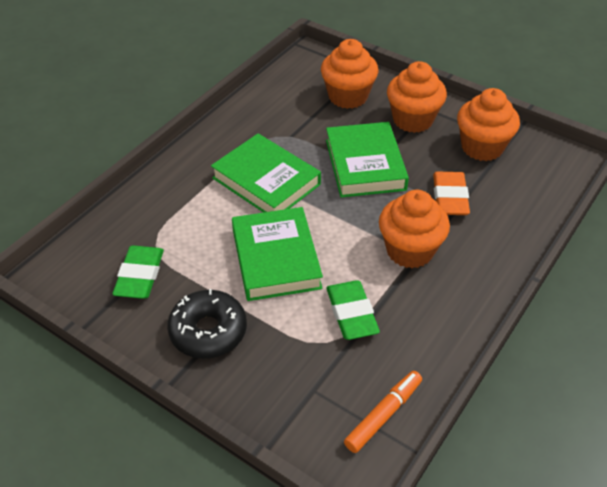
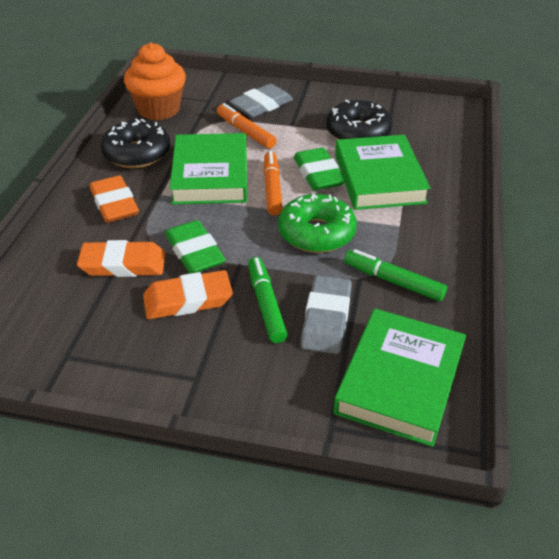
black donut: 1 -> 2
green donut: 0 -> 1
green marker: 0 -> 2
grey eraser: 0 -> 2
orange cupcake: 4 -> 1
orange eraser: 1 -> 3
orange marker: 1 -> 2

